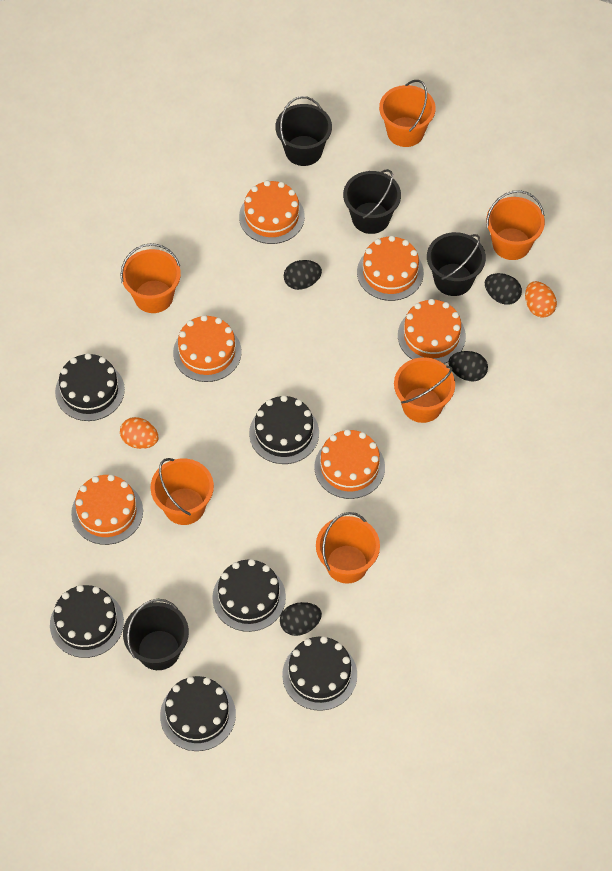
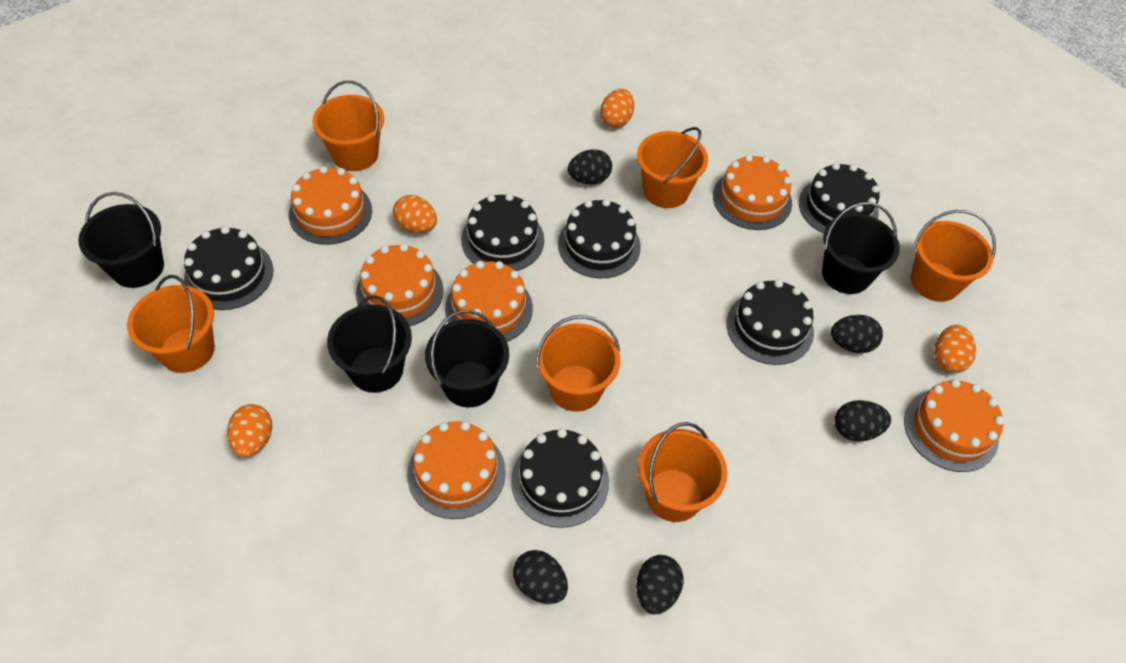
black egg: 4 -> 5
orange egg: 2 -> 4

